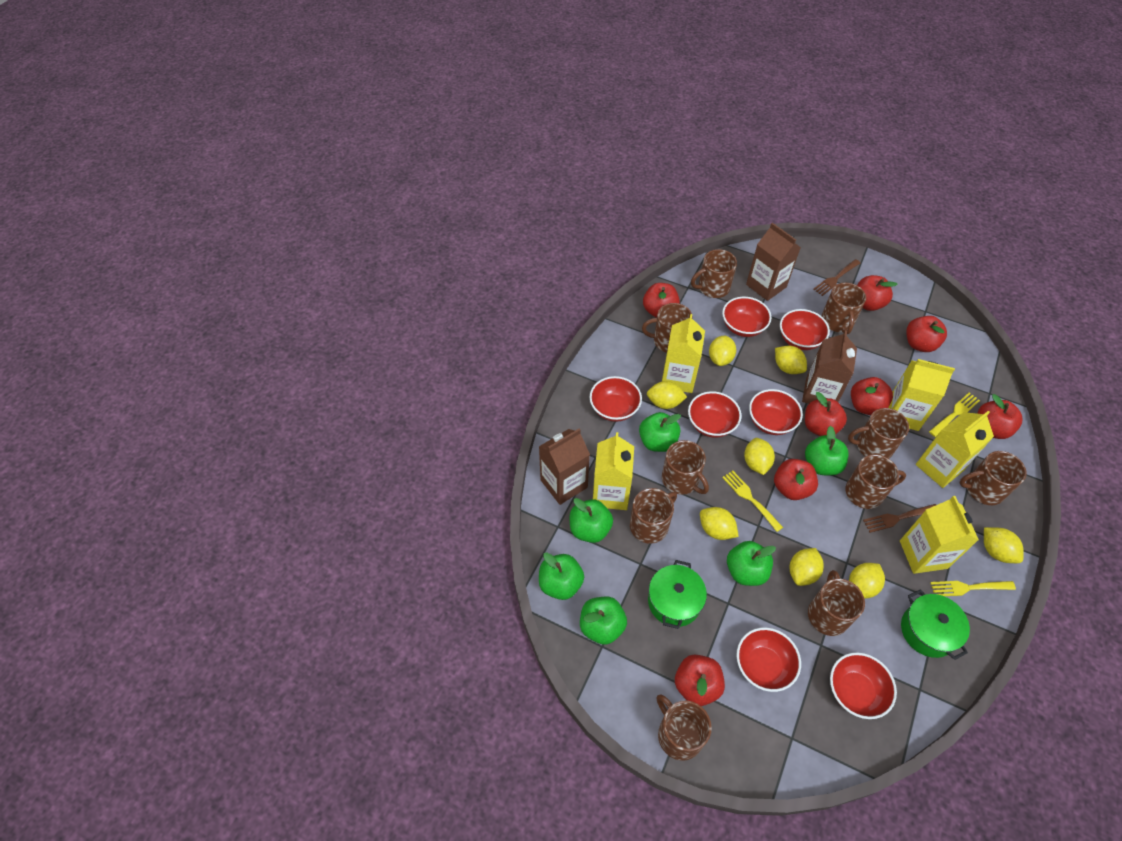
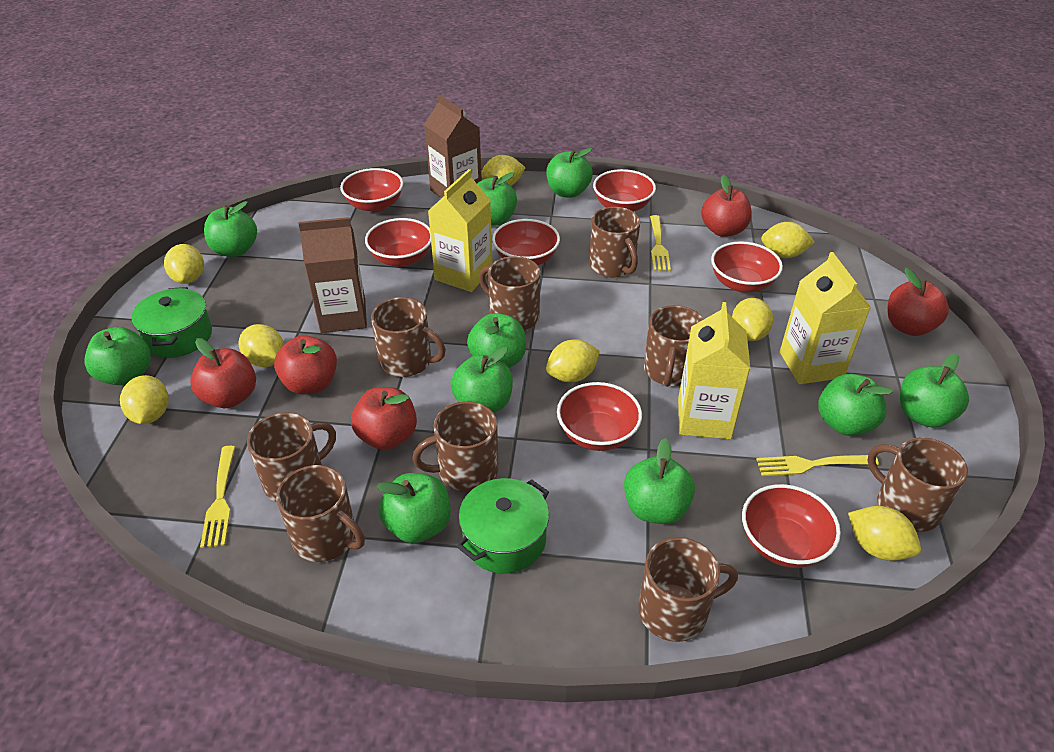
brown carton: 3 -> 2
brown fork: 2 -> 0
brown mug: 10 -> 9
green apple: 6 -> 10
red apple: 8 -> 5
yellow carton: 5 -> 3

